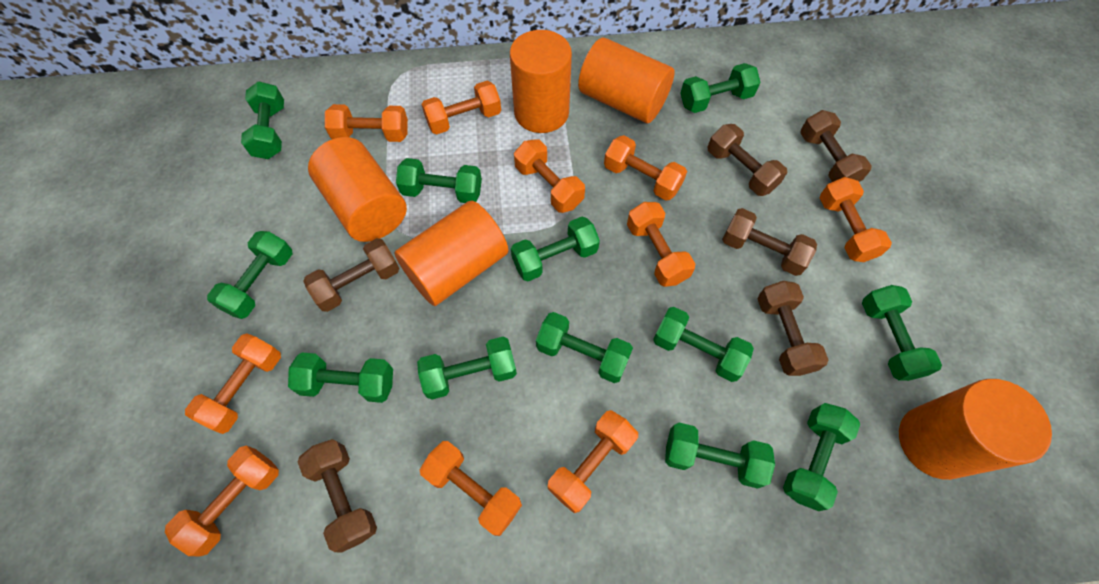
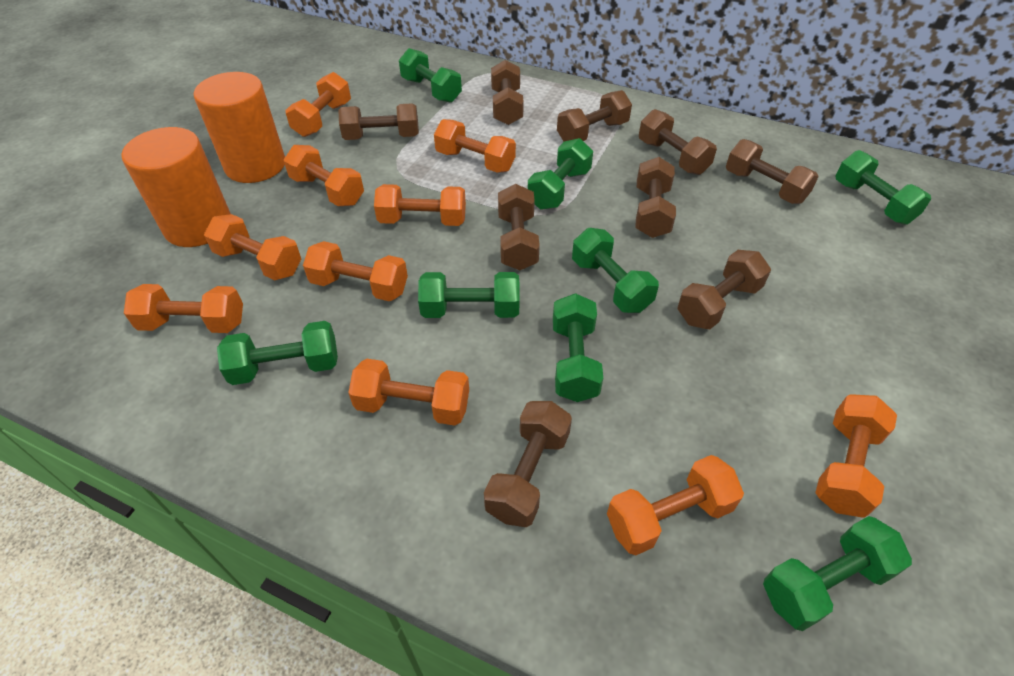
brown dumbbell: 6 -> 9
green dumbbell: 12 -> 8
orange cylinder: 5 -> 2

